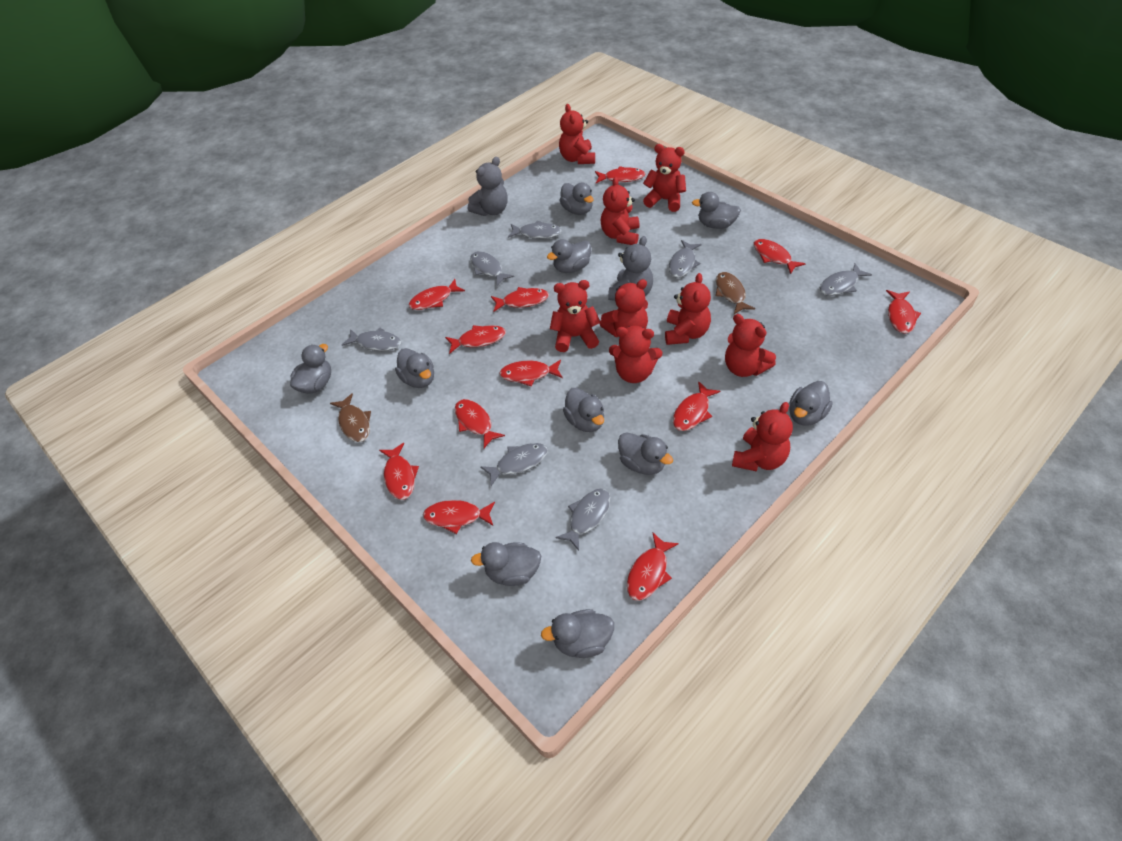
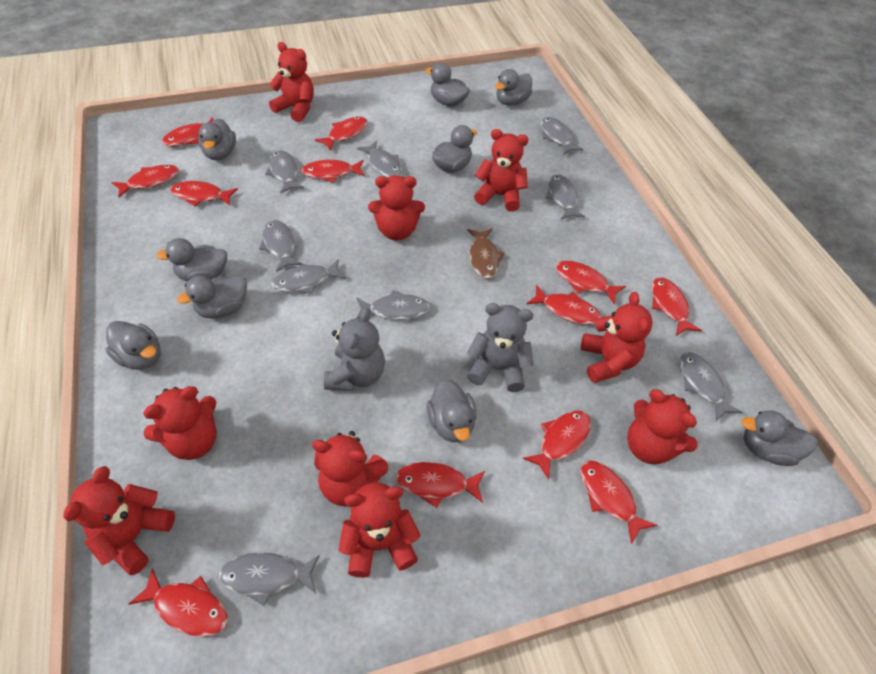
brown fish: 2 -> 1
grey duck: 10 -> 9
grey fish: 7 -> 9

